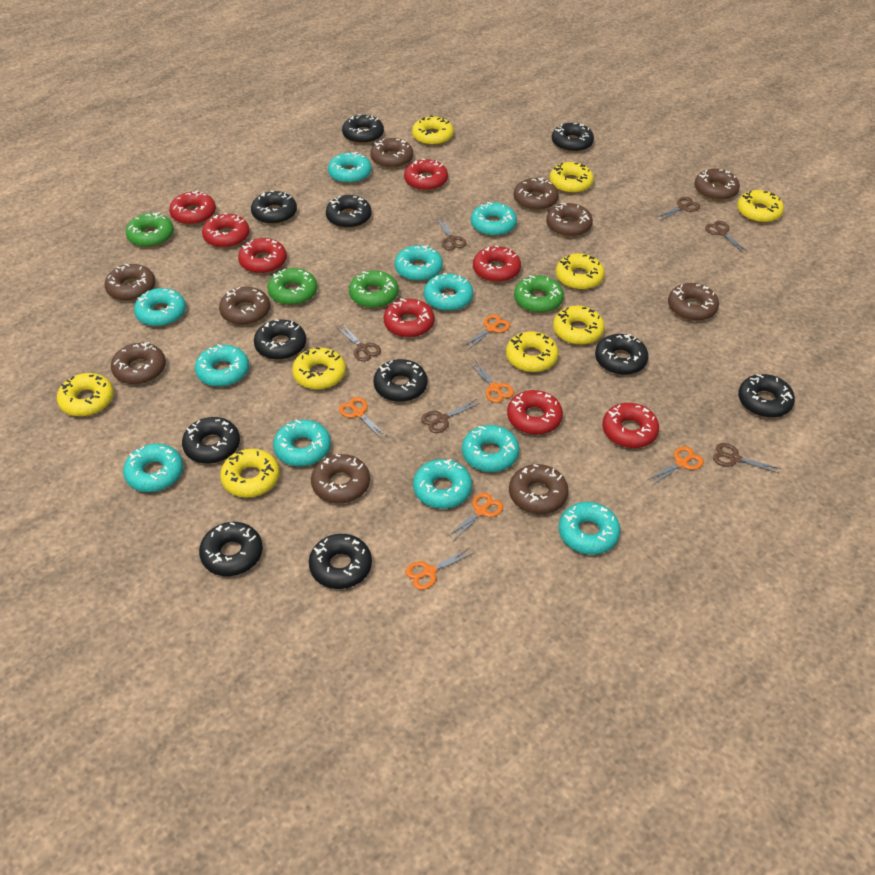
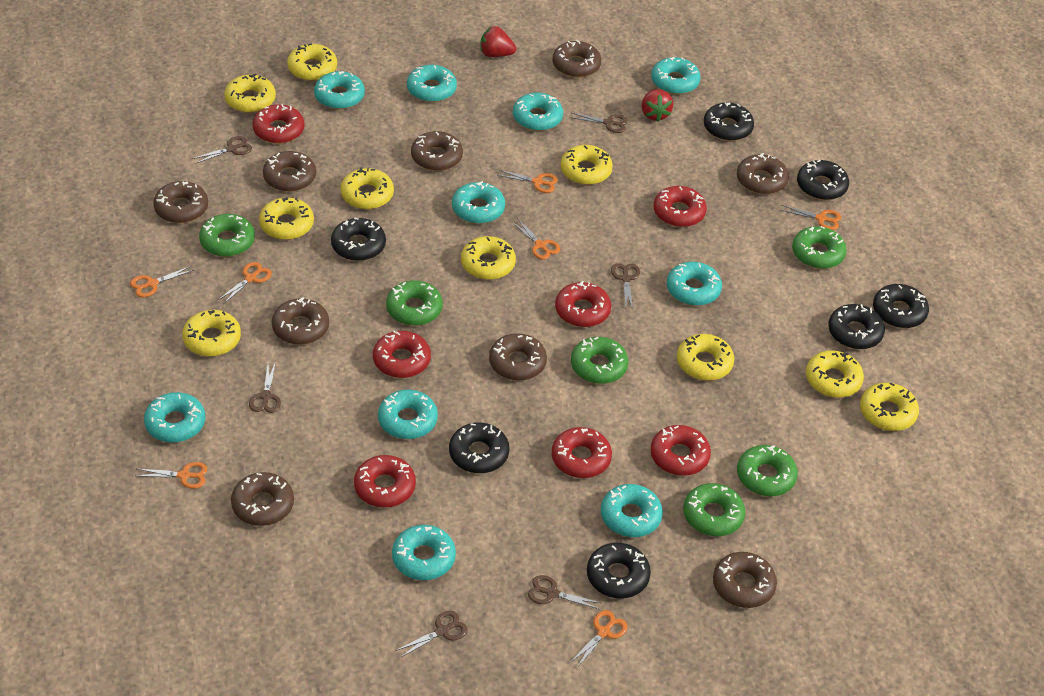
black donut: 11 -> 7
brown donut: 10 -> 9
green donut: 4 -> 6
orange scissors: 6 -> 7
red donut: 8 -> 7
red strawberry: 0 -> 2
turquoise donut: 11 -> 10
yellow donut: 9 -> 10

